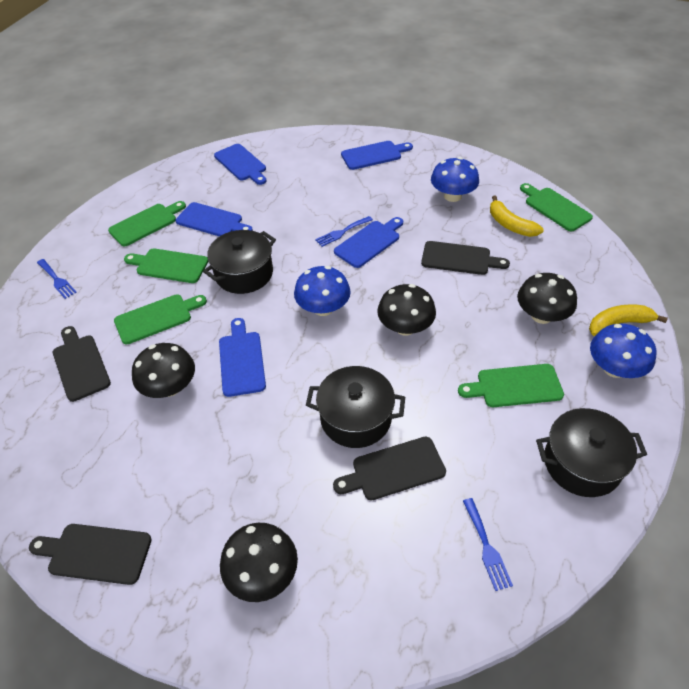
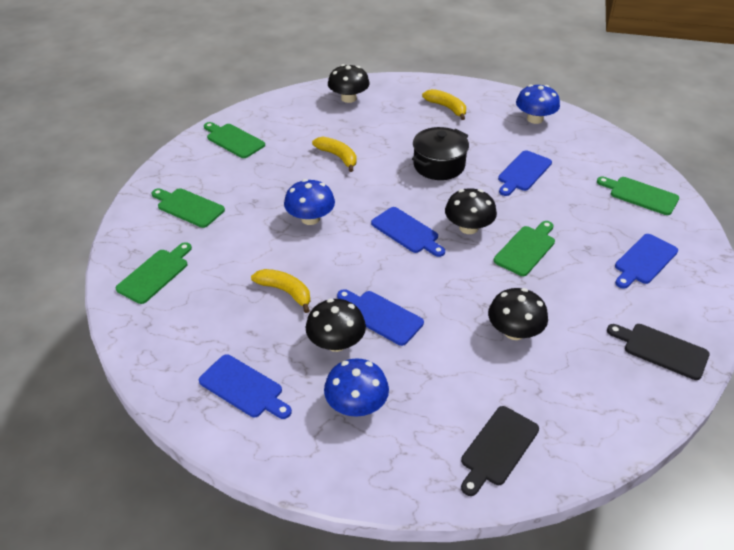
black cutting board: 4 -> 2
black pot: 3 -> 1
blue fork: 3 -> 0
yellow banana: 2 -> 3

